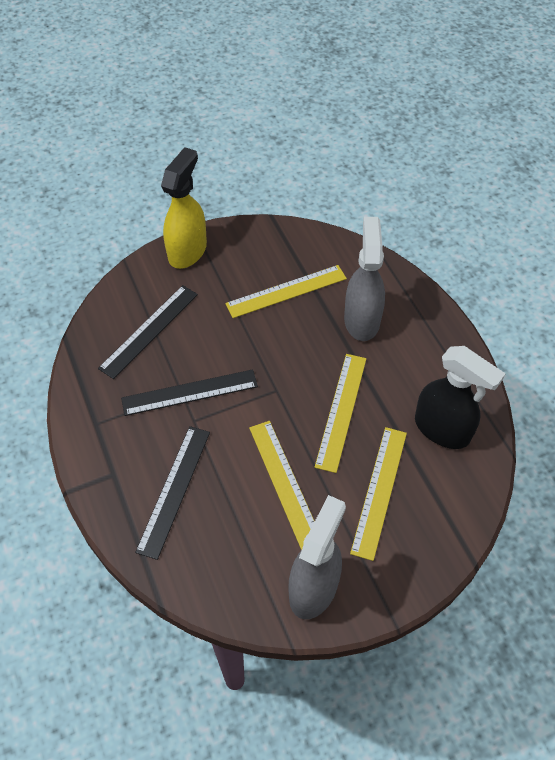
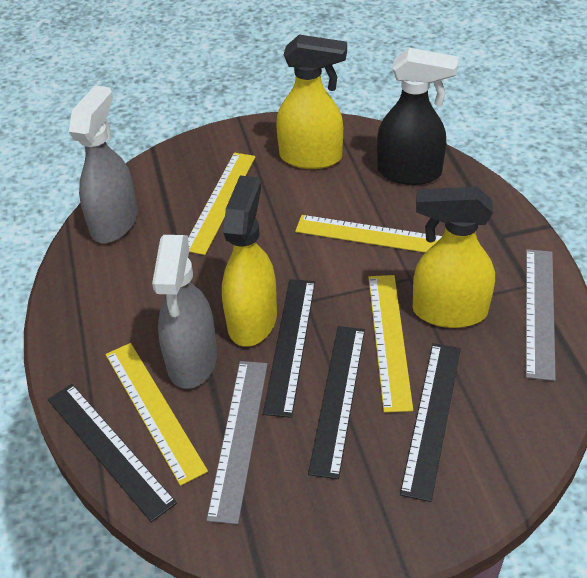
black ruler: 3 -> 4
grey ruler: 0 -> 2
yellow spray bottle: 1 -> 3

